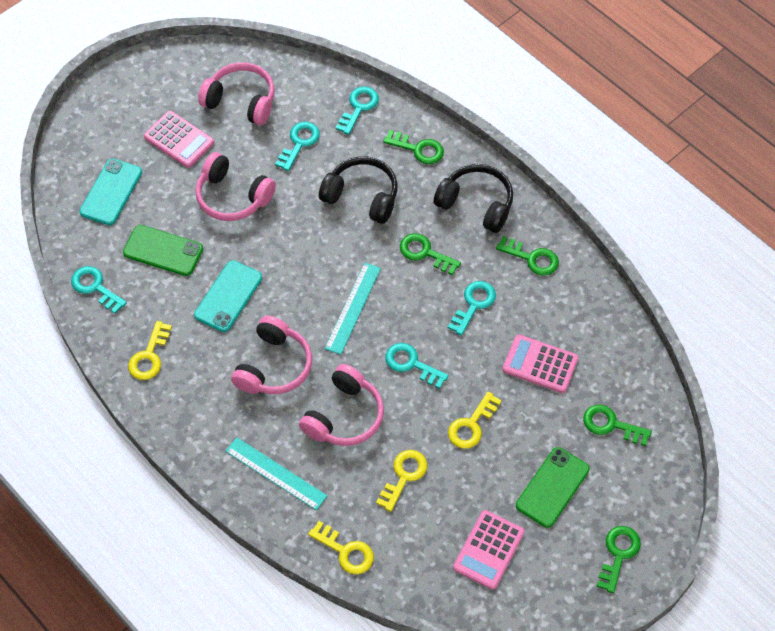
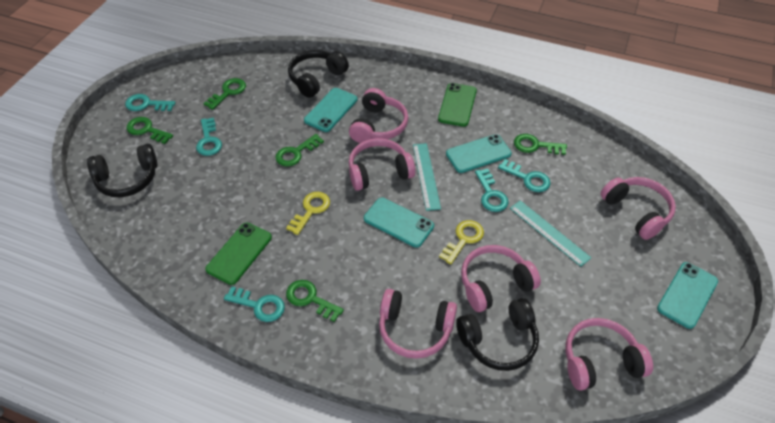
black headphones: 2 -> 3
pink calculator: 3 -> 0
pink headphones: 4 -> 6
turquoise phone: 2 -> 4
yellow key: 4 -> 2

